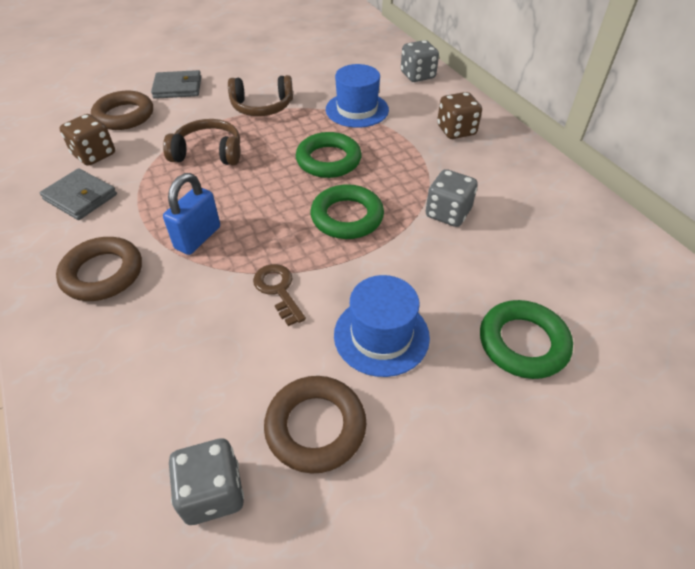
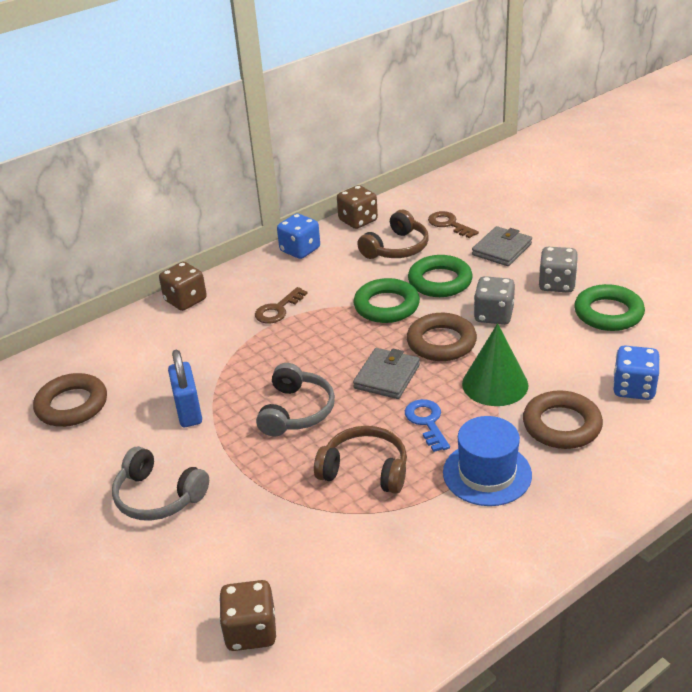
blue dice: 0 -> 2
blue hat: 2 -> 1
blue key: 0 -> 1
brown dice: 2 -> 3
brown key: 1 -> 2
green cone: 0 -> 1
grey dice: 3 -> 2
grey headphones: 0 -> 2

